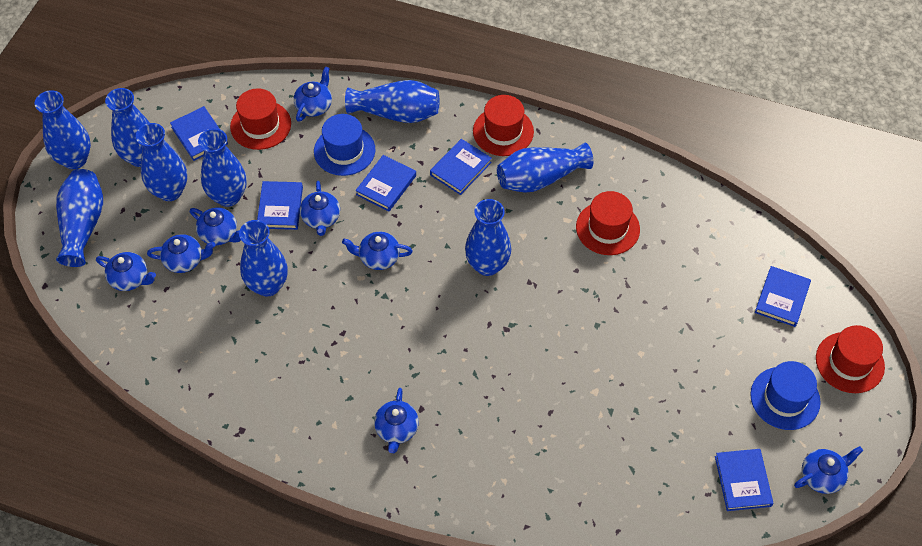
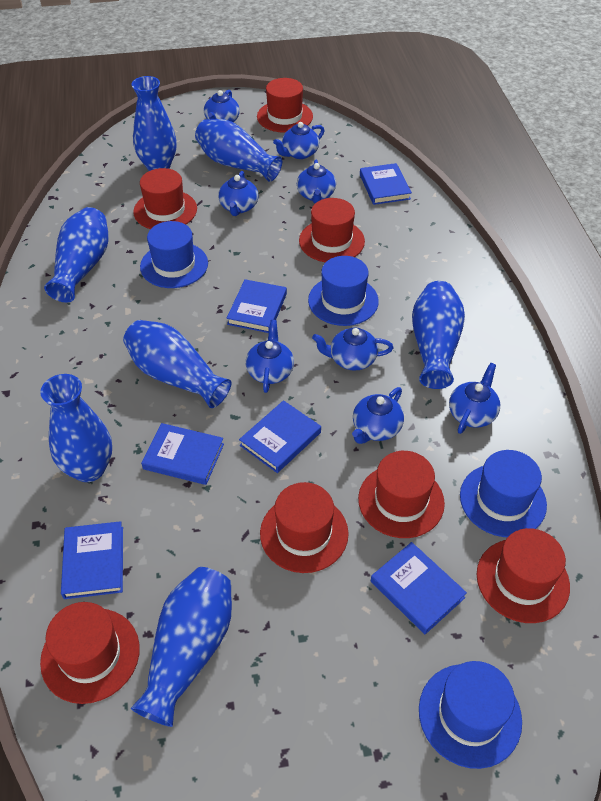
blue hat: 2 -> 4
blue vase: 9 -> 7
red hat: 4 -> 7

